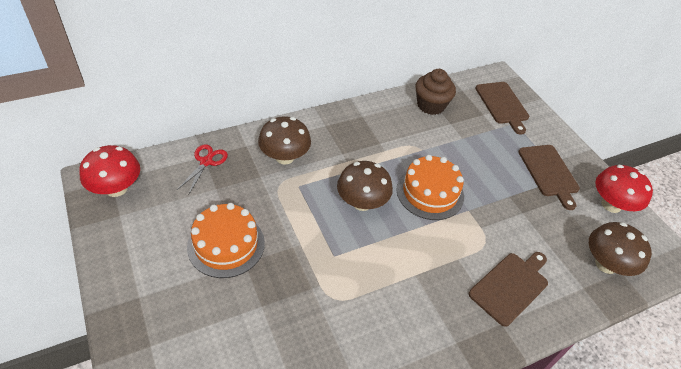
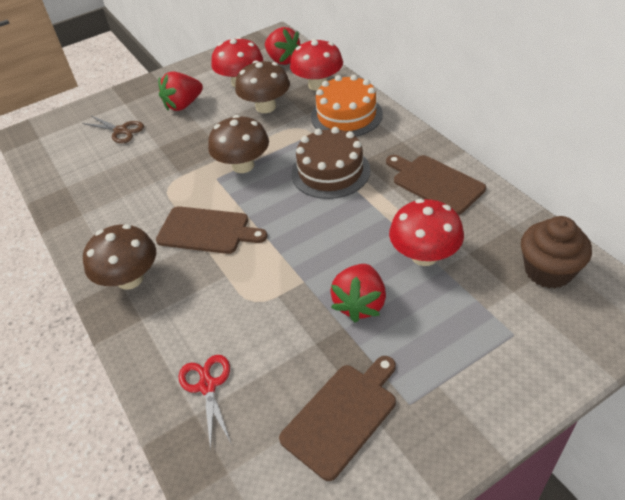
brown cake: 0 -> 1
brown scissors: 0 -> 1
orange cake: 2 -> 1
red mushroom: 2 -> 3
red strawberry: 0 -> 3

